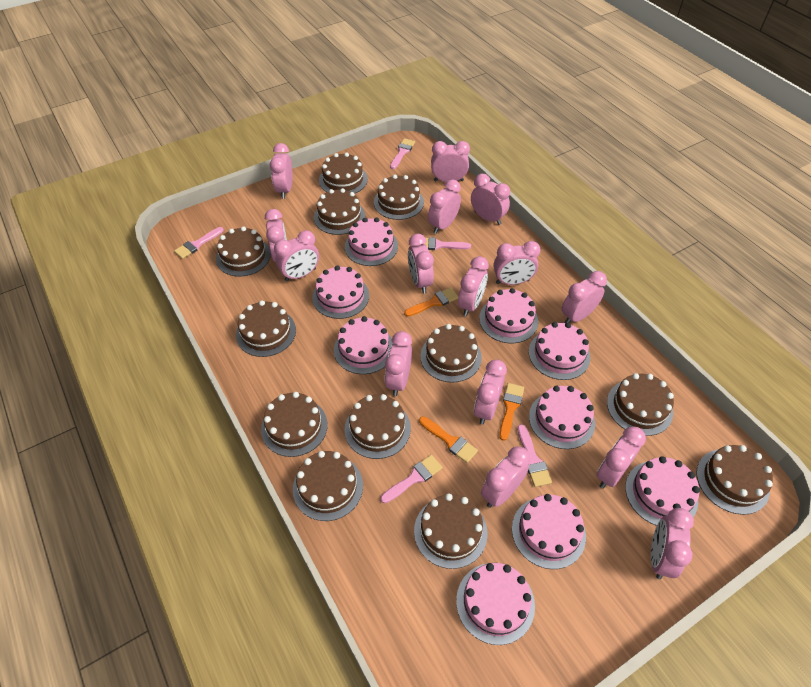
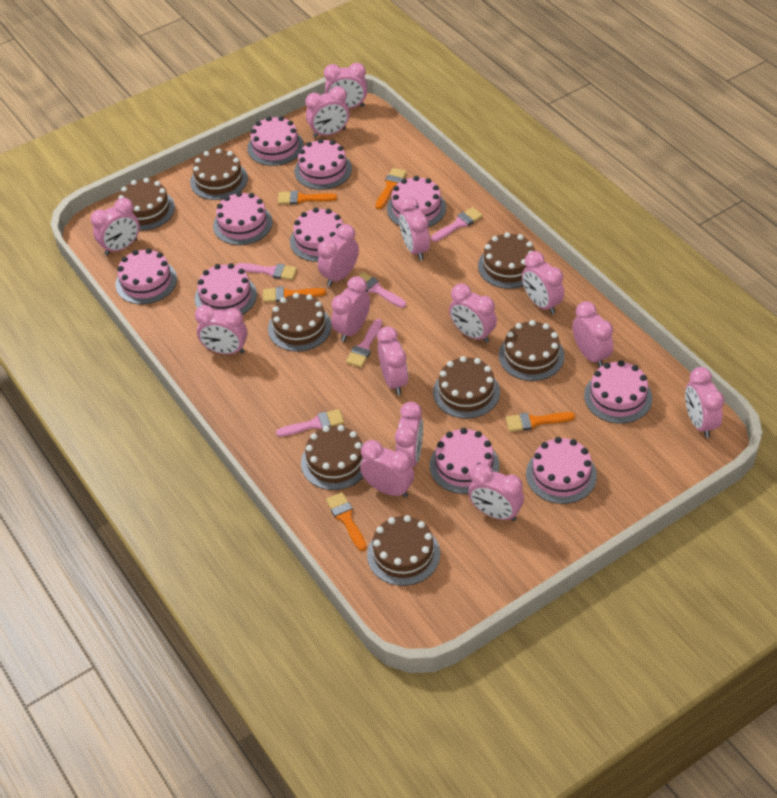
brown cake: 12 -> 8
orange brush: 3 -> 5
pink cake: 9 -> 10

